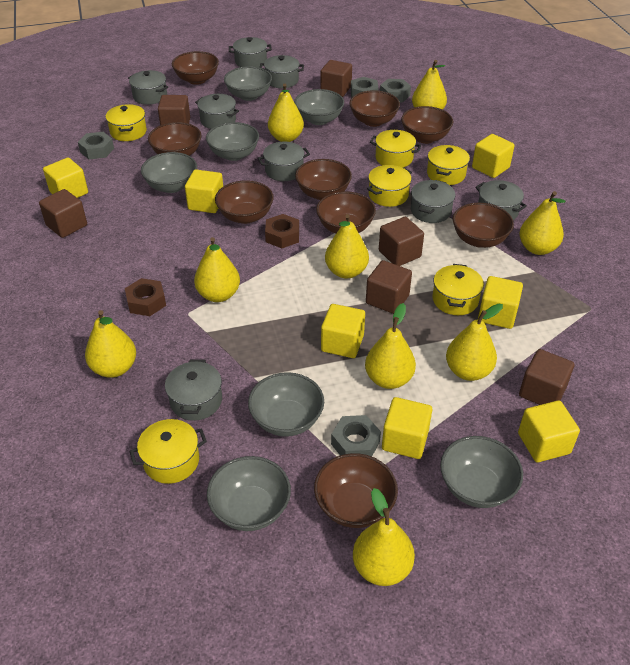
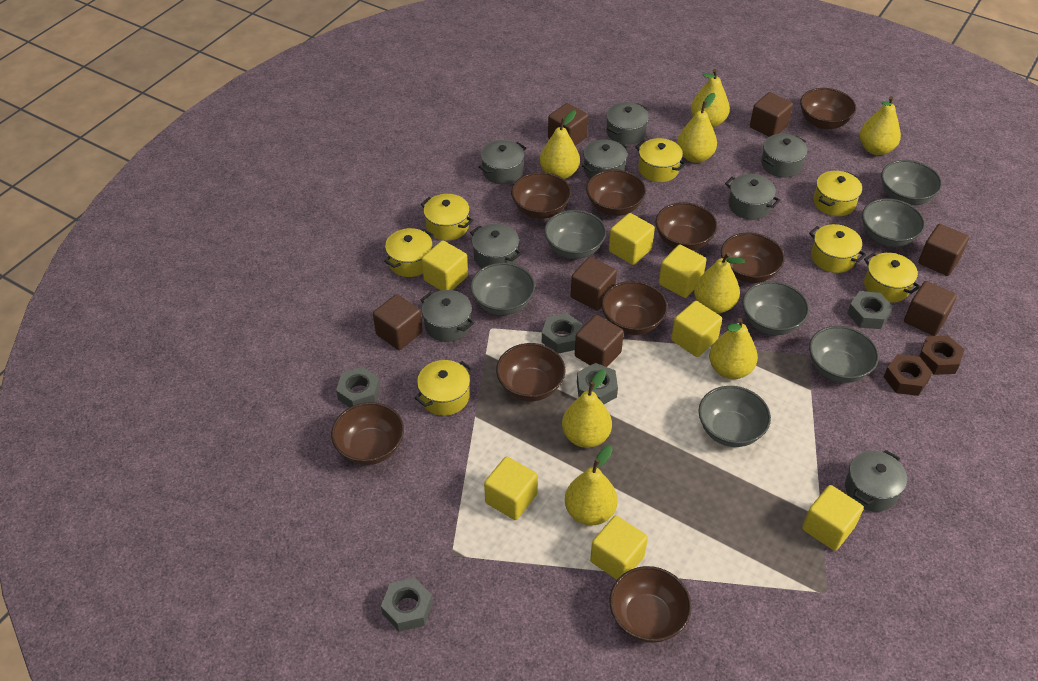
brown cube: 6 -> 7
grey nut: 4 -> 5
yellow pear: 9 -> 8
yellow pot: 6 -> 7

